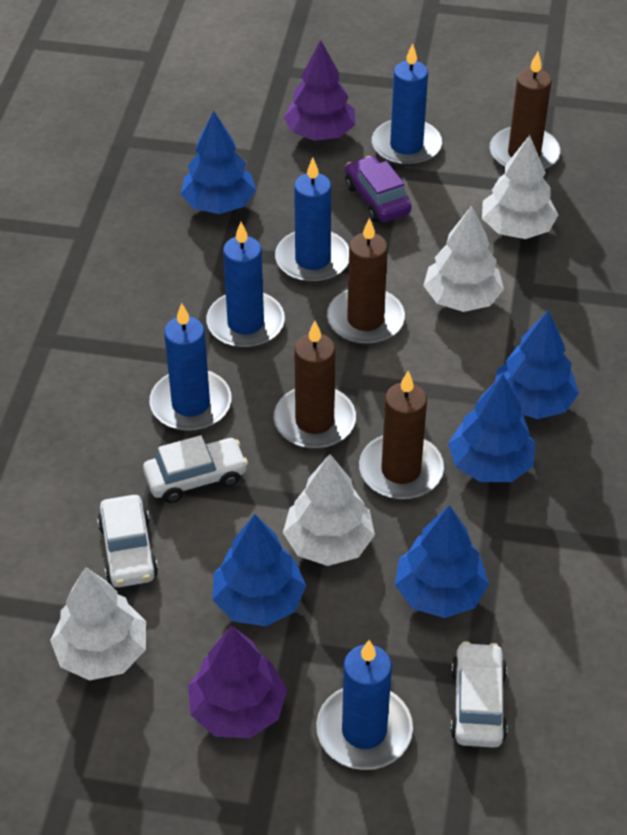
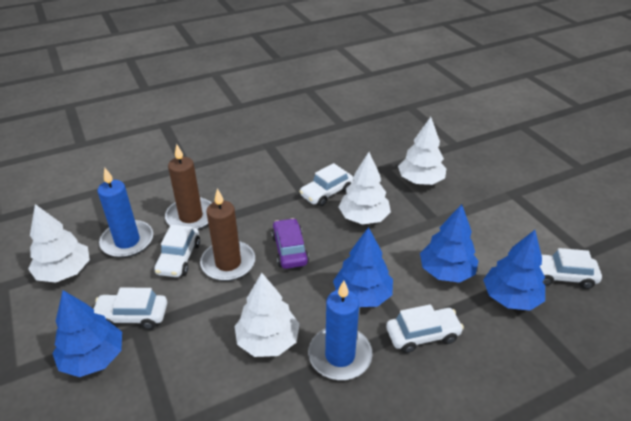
blue candle: 5 -> 2
blue tree: 5 -> 4
brown candle: 4 -> 2
purple tree: 2 -> 0
white car: 3 -> 5

